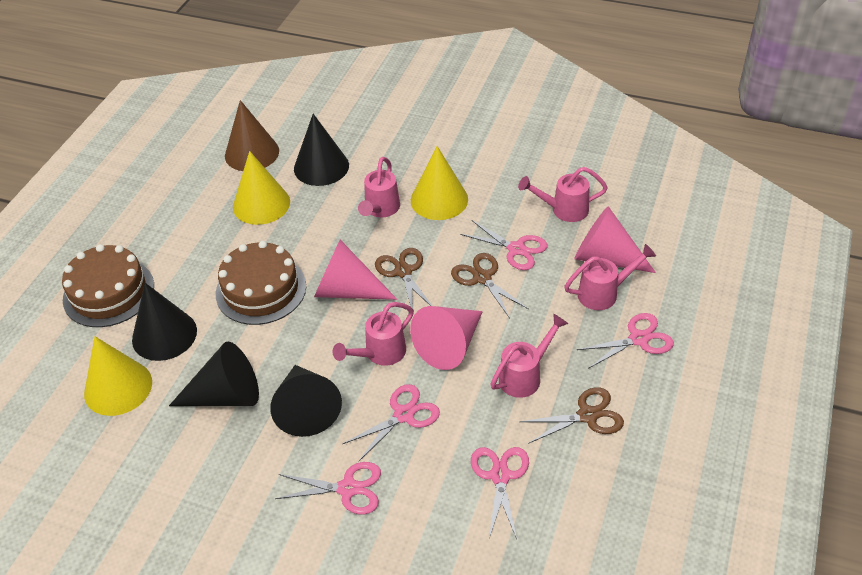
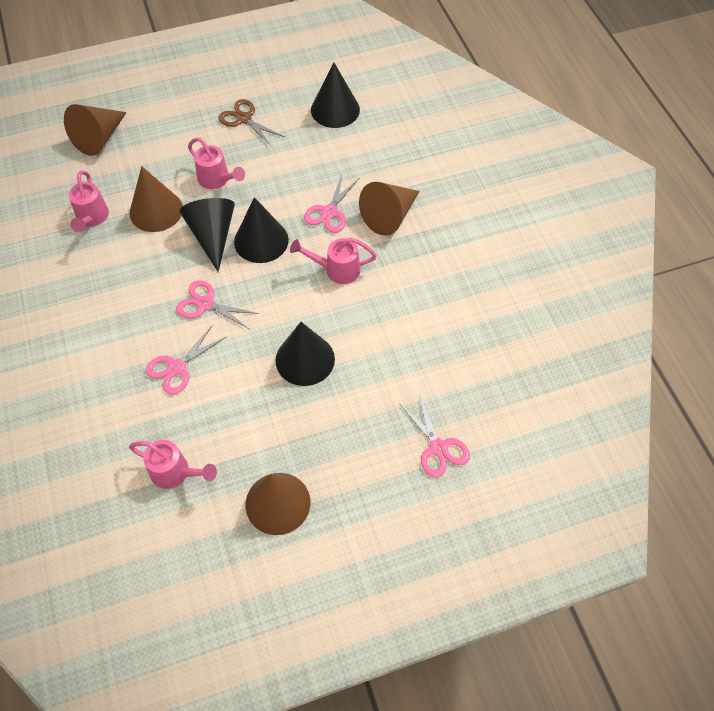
brown cake: 2 -> 0
brown cone: 1 -> 4
brown scissors: 3 -> 1
pink cone: 3 -> 0
pink scissors: 5 -> 4
pink watering can: 5 -> 4
yellow cone: 3 -> 0

